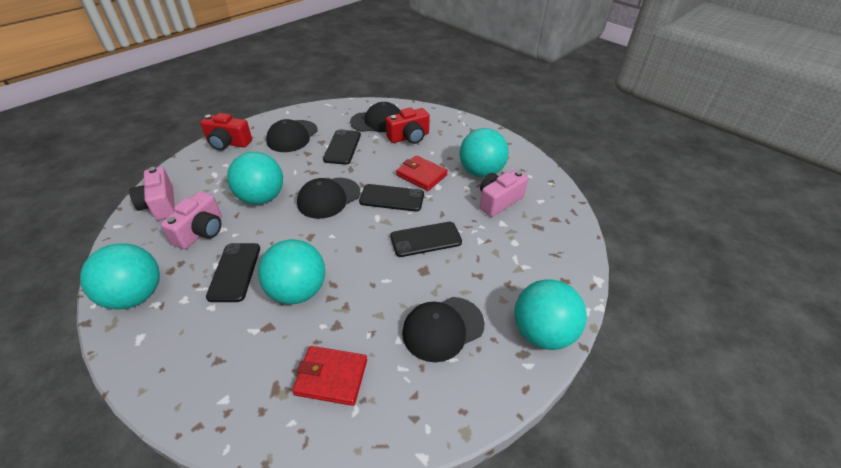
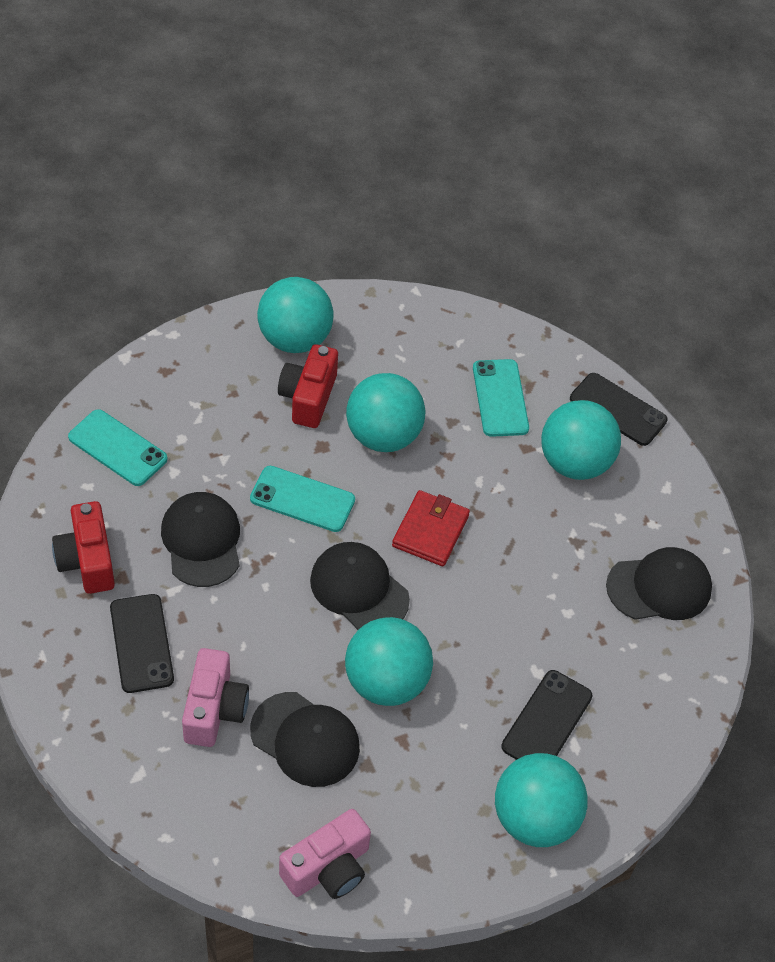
black phone: 4 -> 3
pink camera: 3 -> 2
red wallet: 2 -> 1
turquoise phone: 0 -> 3

